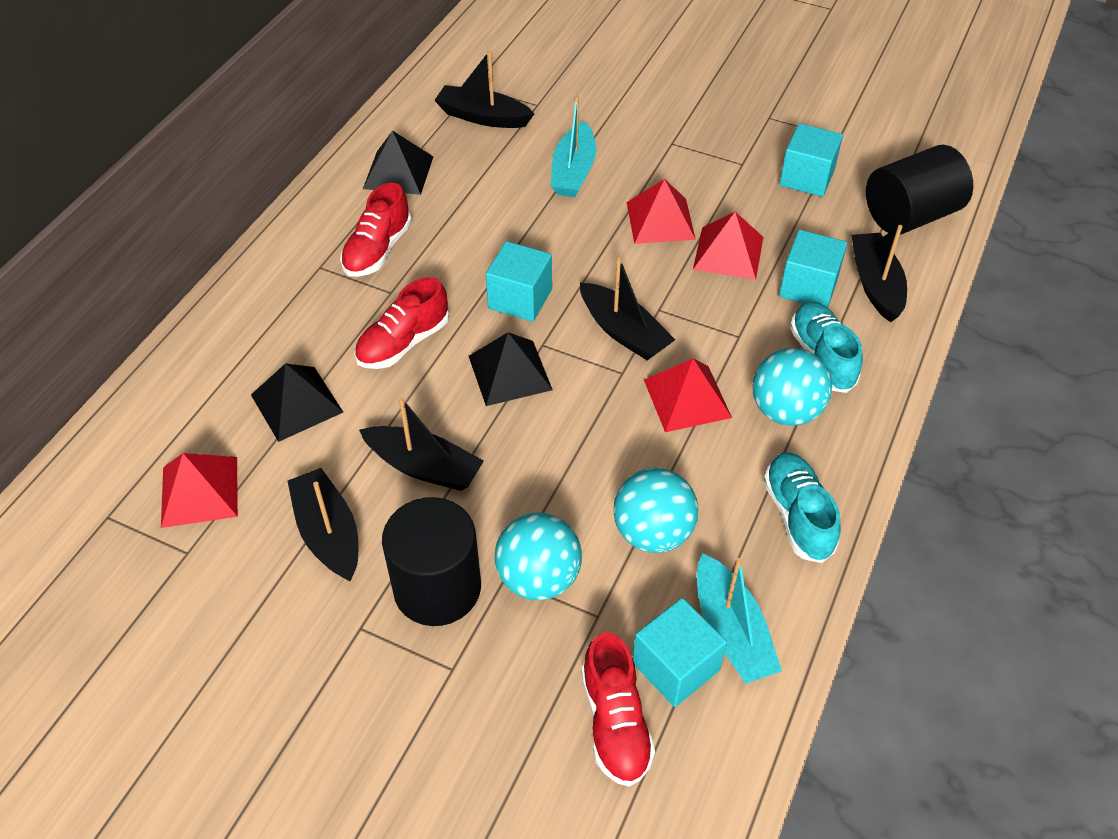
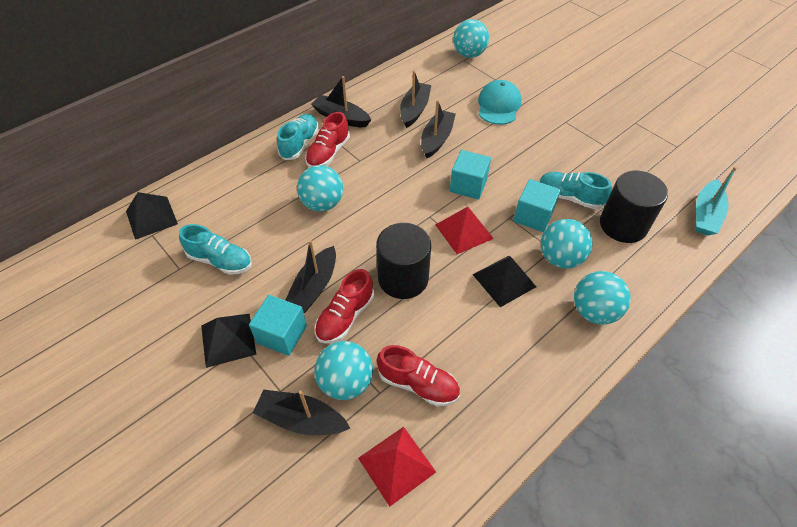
red pyramid: 4 -> 2
turquoise ball: 3 -> 5
turquoise boat: 2 -> 1
turquoise cap: 0 -> 1
turquoise cube: 4 -> 3
turquoise shoe: 2 -> 3

